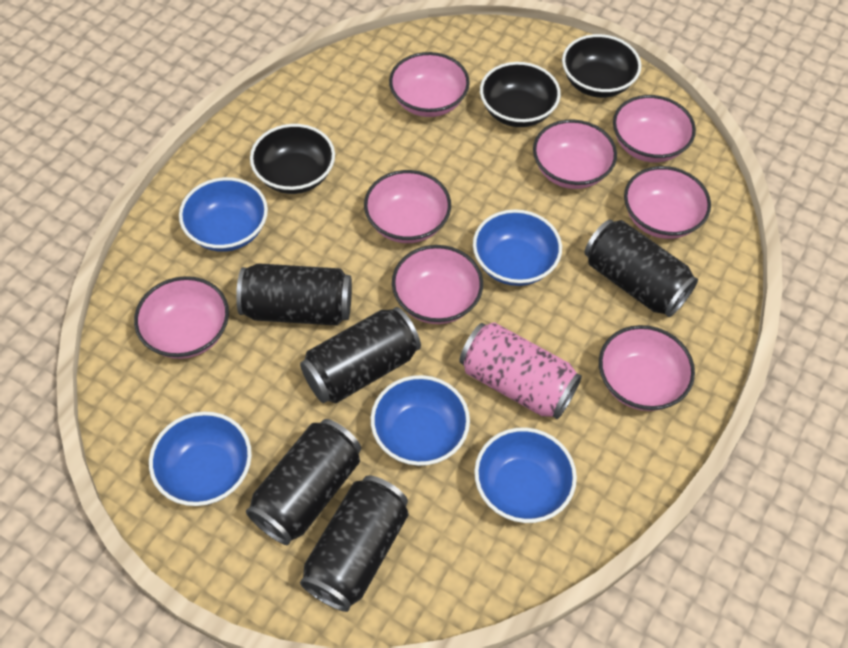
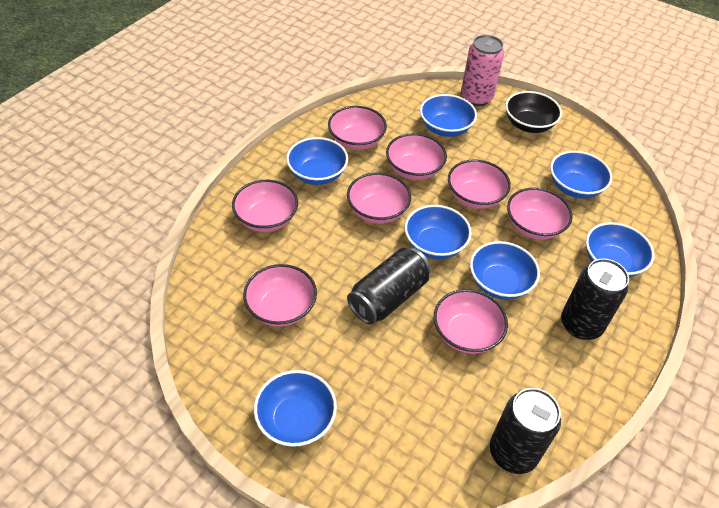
black bowl: 3 -> 1
black can: 5 -> 3
blue bowl: 5 -> 7

